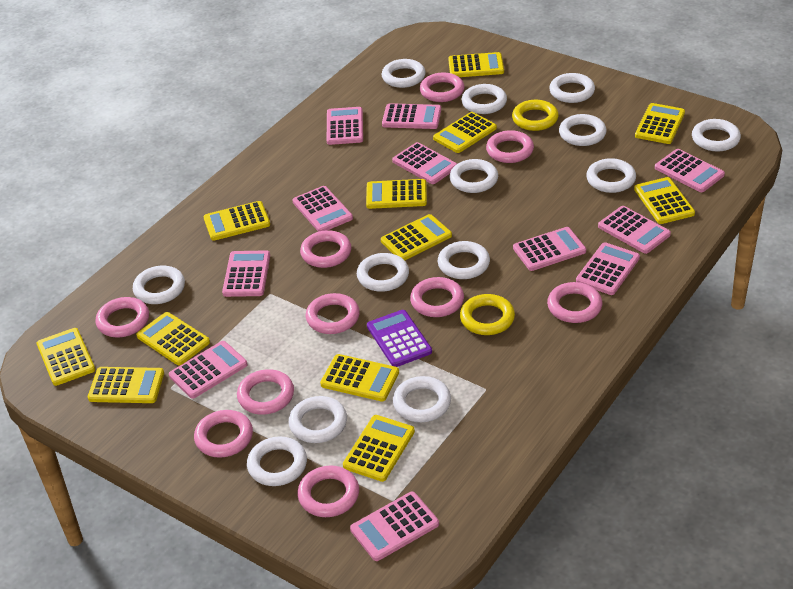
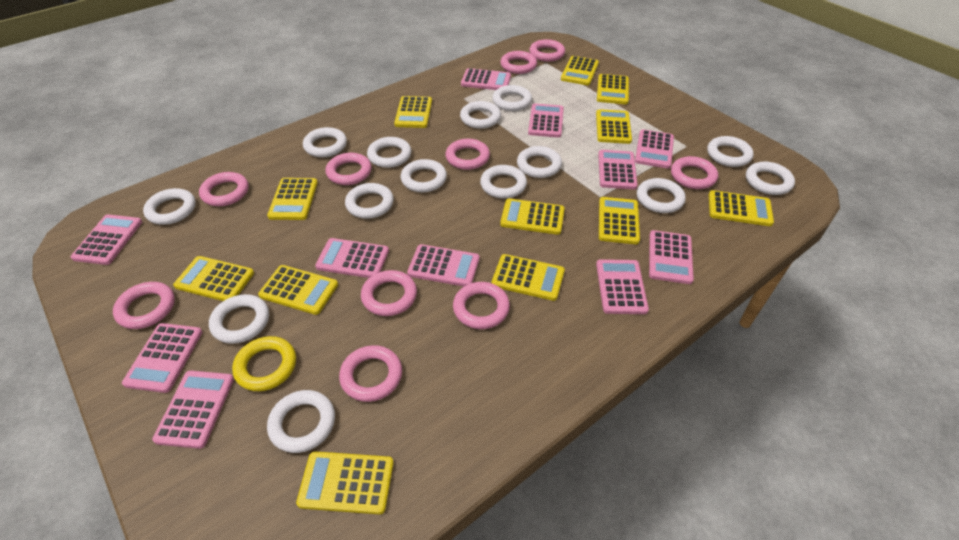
purple calculator: 1 -> 0
white ring: 13 -> 14
yellow ring: 2 -> 1

